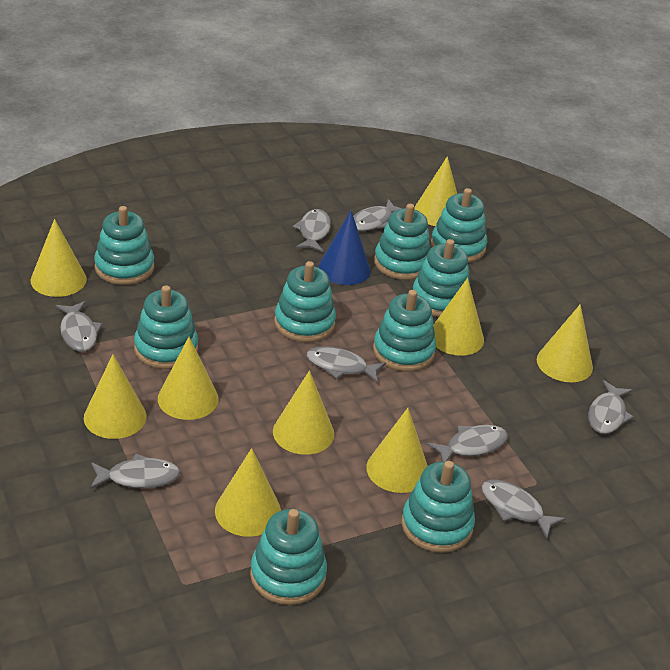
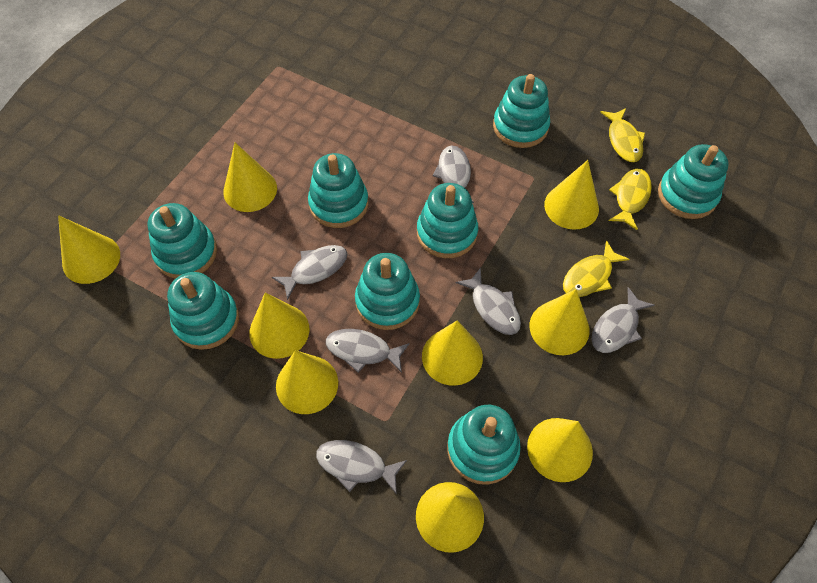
blue cone: 1 -> 0
grey fish: 8 -> 6
turquoise stacking toy: 9 -> 8
yellow fish: 0 -> 3

